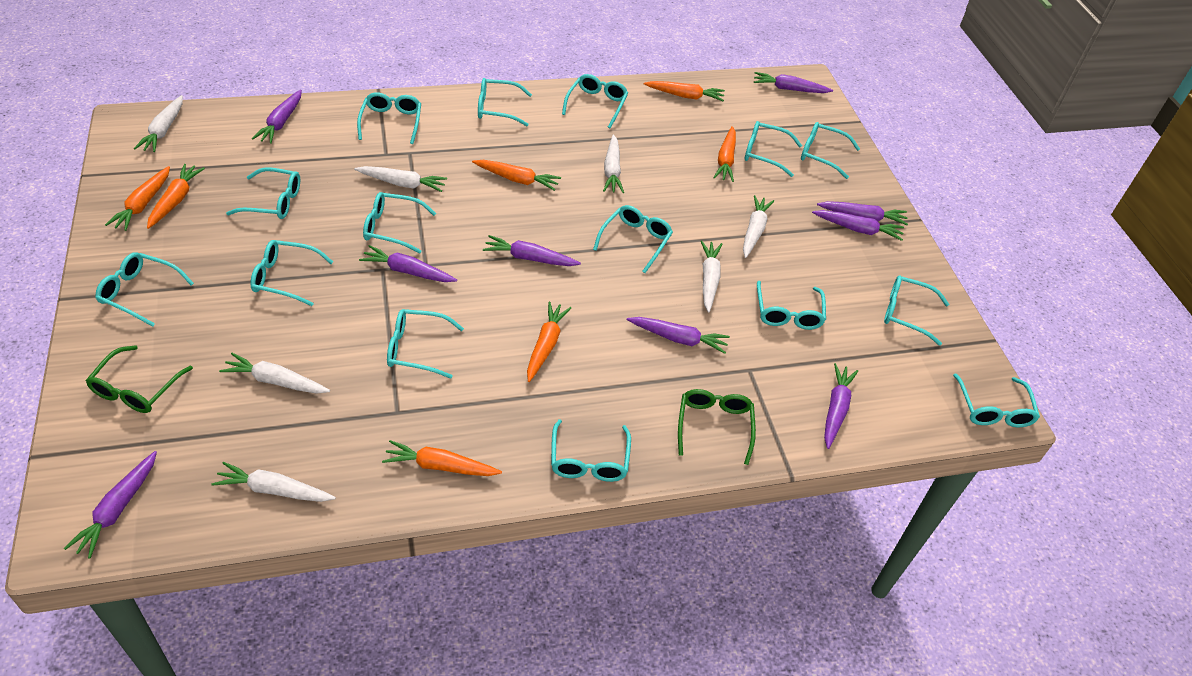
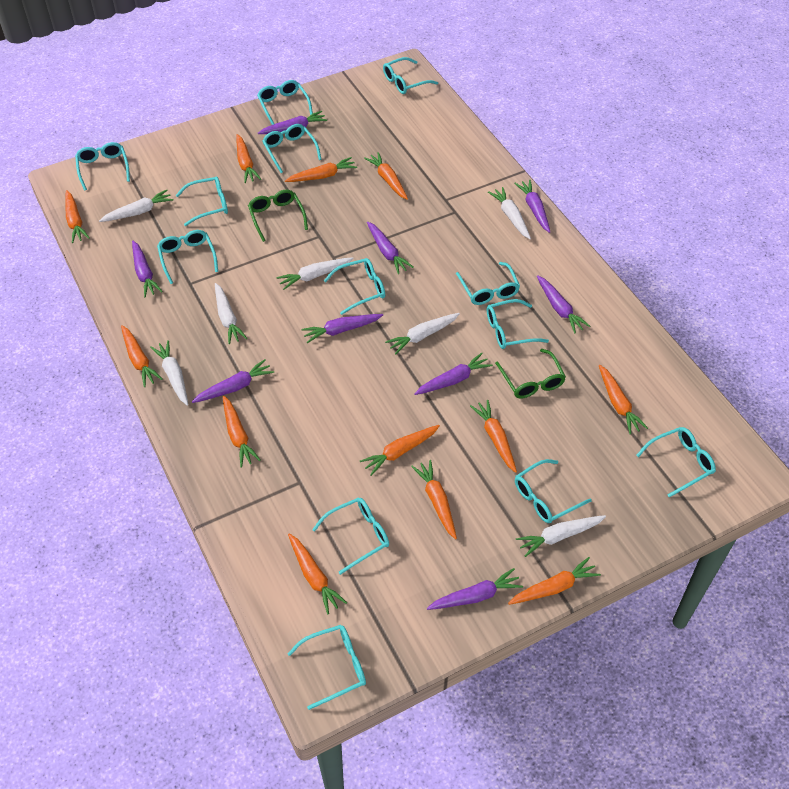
orange carrot: 7 -> 12
turquoise glasses: 15 -> 13

